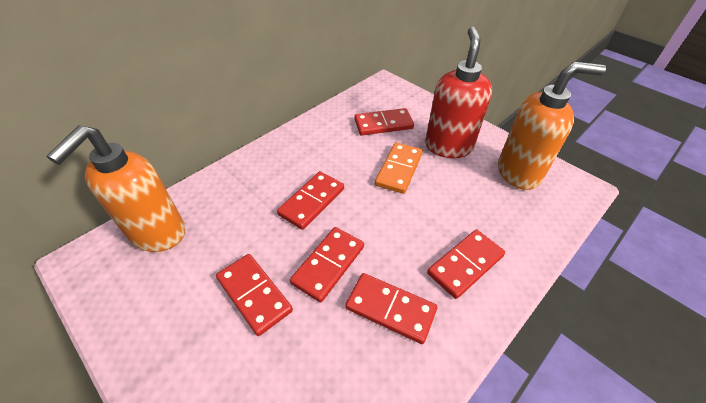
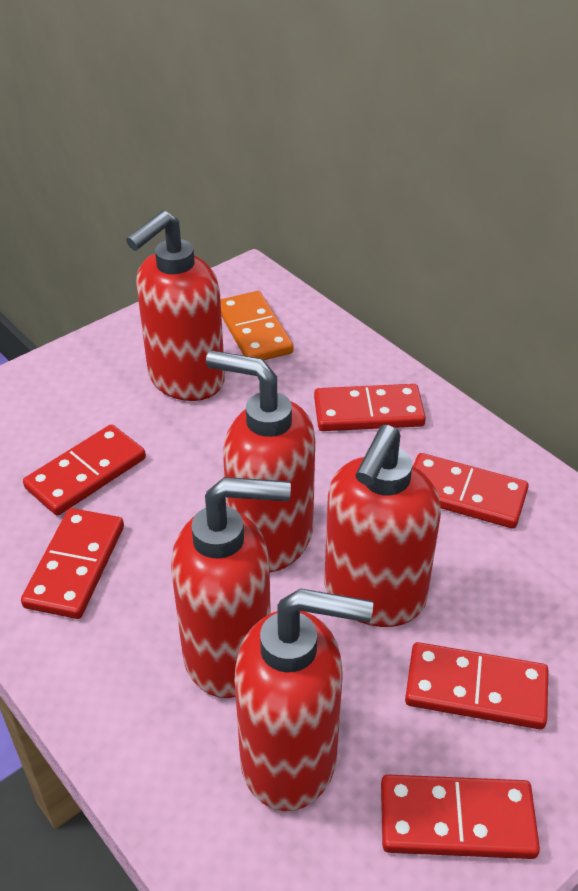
orange soap dispenser: 2 -> 0
red soap dispenser: 1 -> 5

